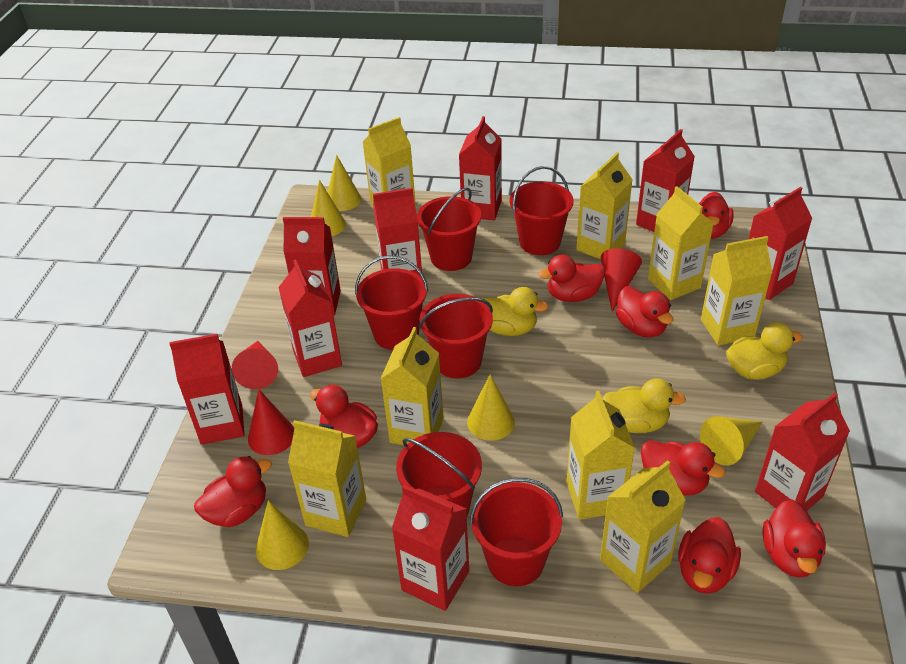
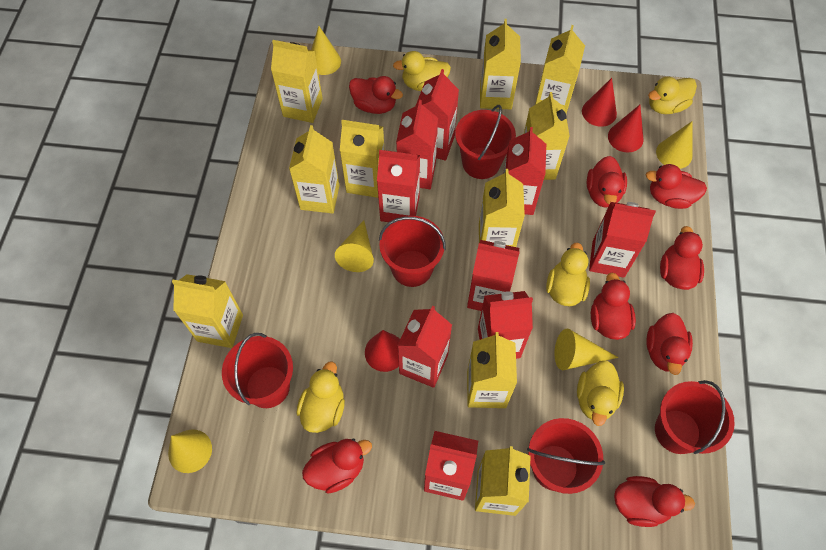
red bucket: 6 -> 5
yellow carton: 8 -> 10
yellow duck: 3 -> 5

